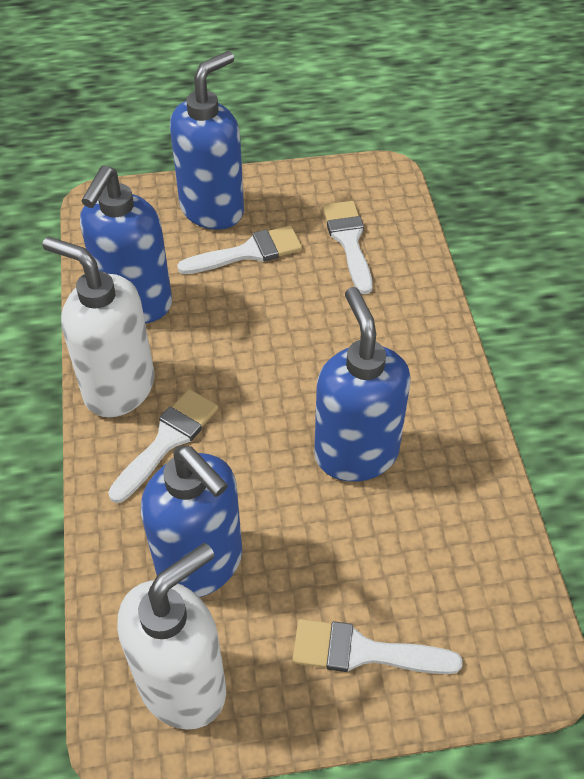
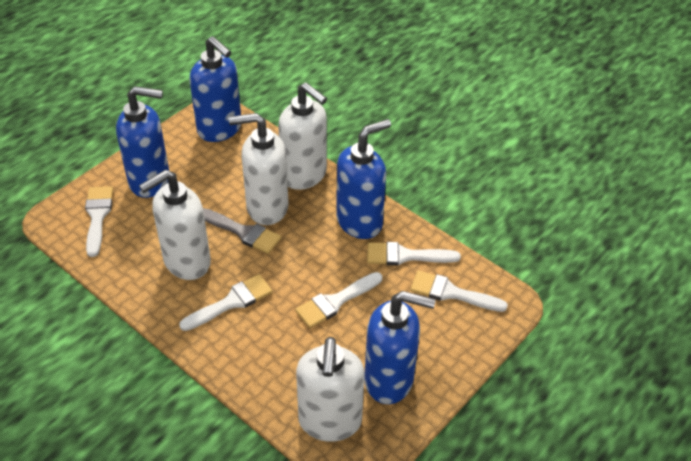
grey brush: 0 -> 1
white brush: 4 -> 5
white soap dispenser: 2 -> 4

